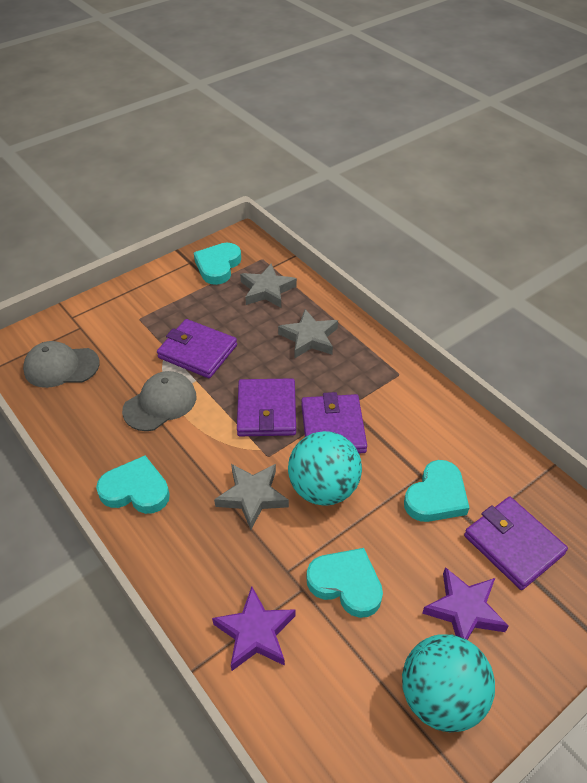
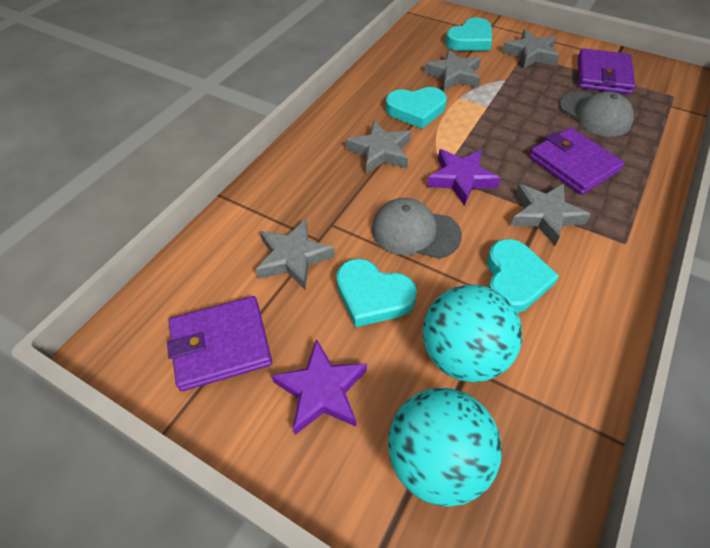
grey star: 3 -> 5
purple wallet: 4 -> 3

